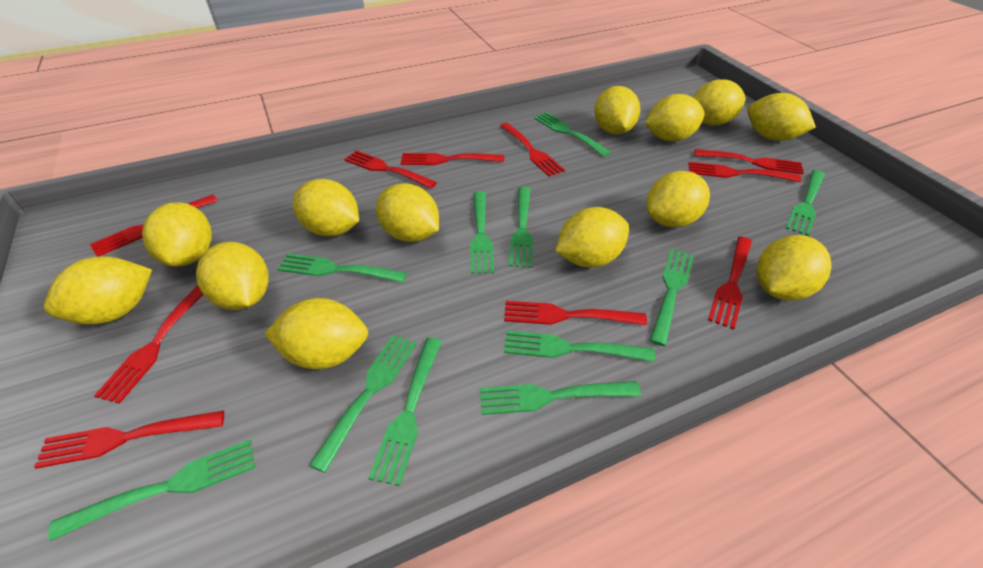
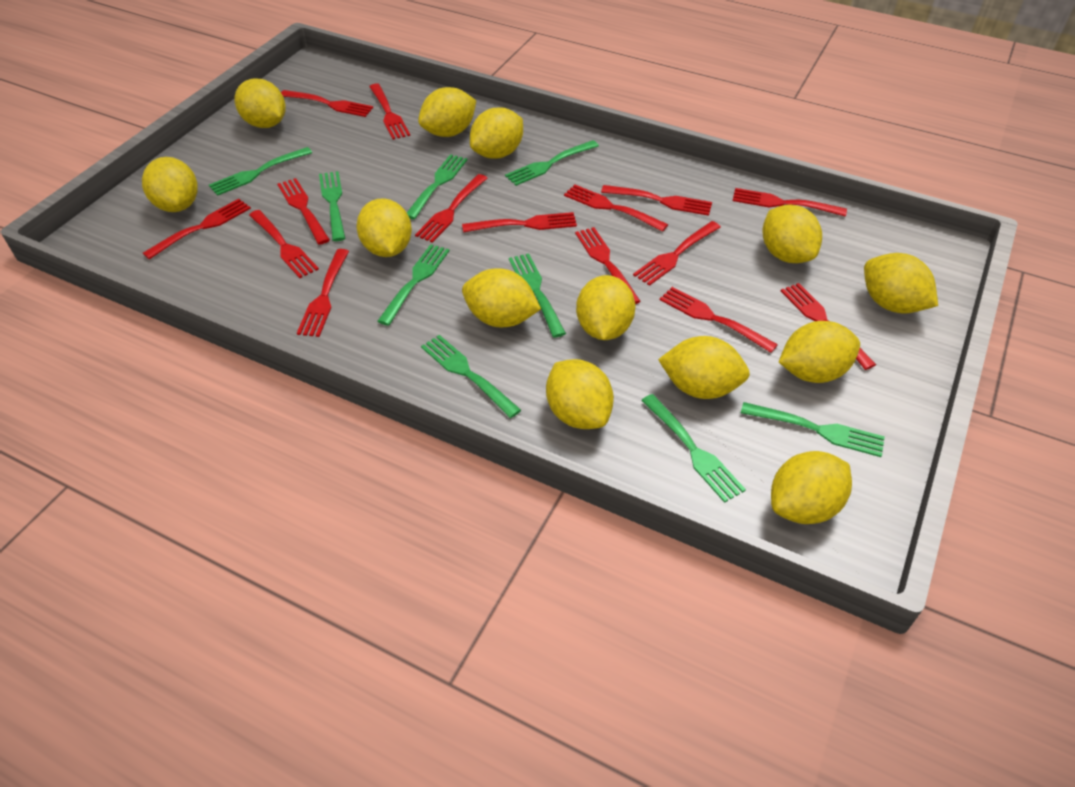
green fork: 11 -> 9
red fork: 10 -> 15

